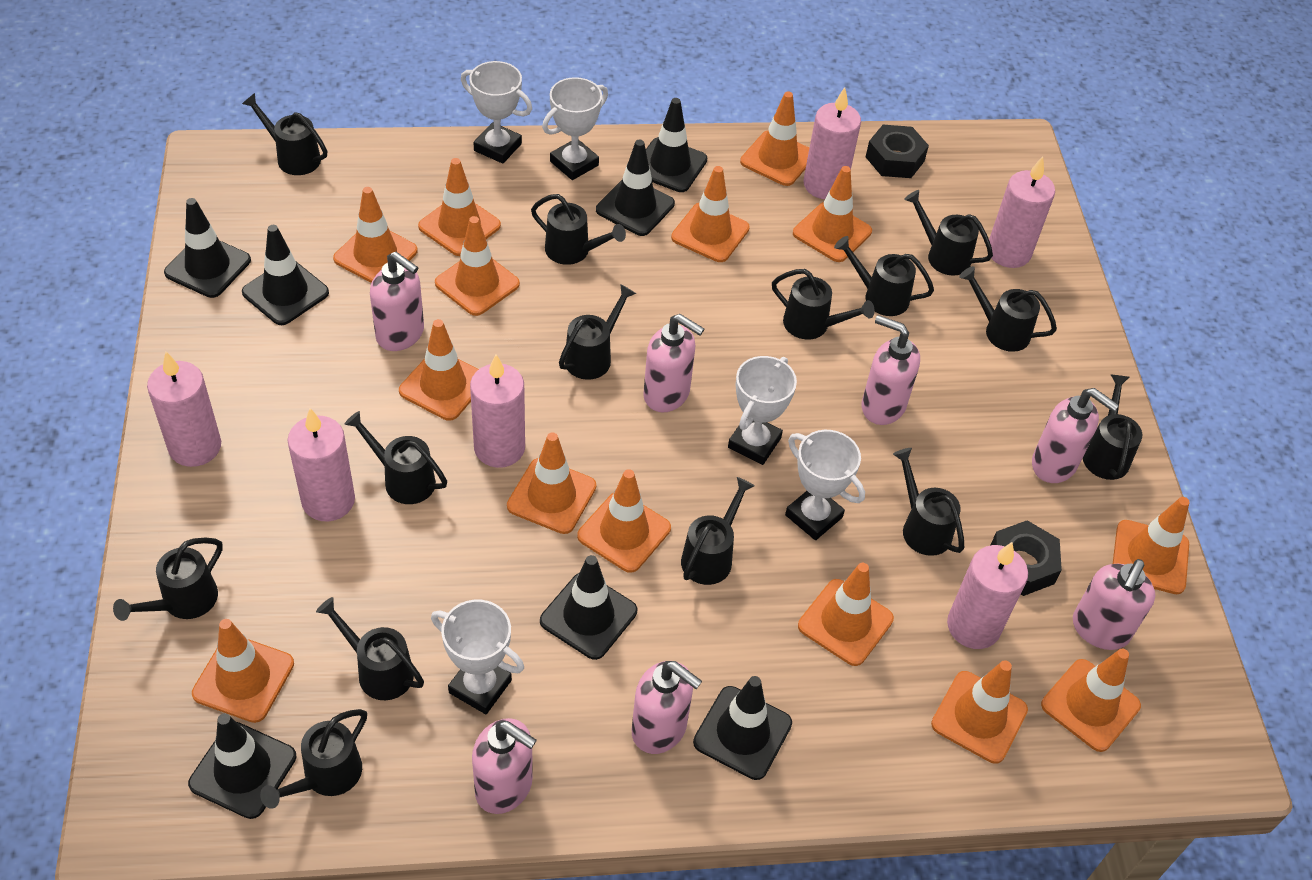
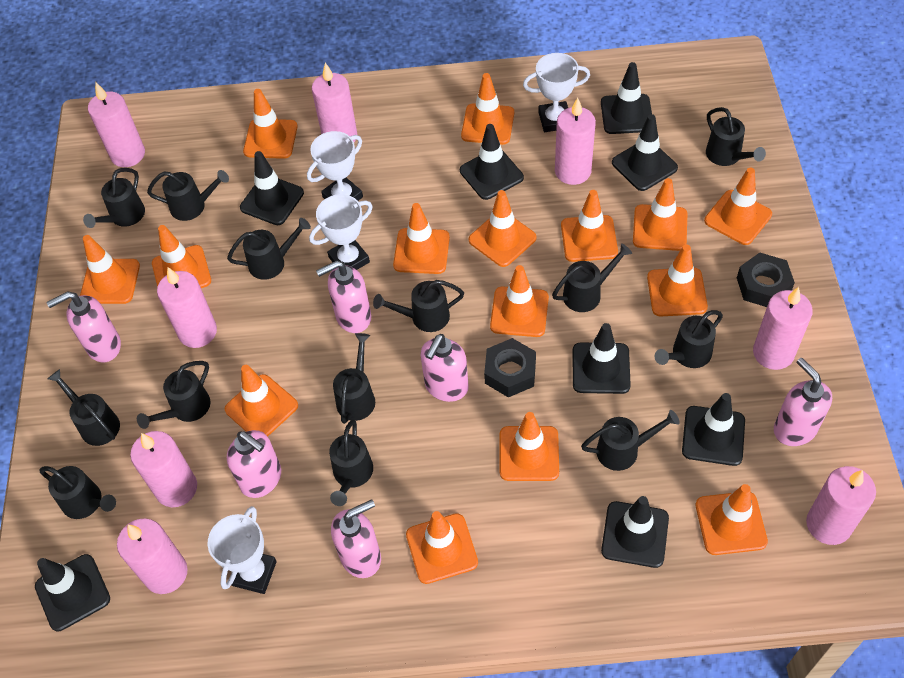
black traffic cone: 7 -> 8
black watering can: 14 -> 13
orange traffic cone: 14 -> 15
pink candle: 6 -> 8
pink soap dispenser: 7 -> 6
white trophy: 5 -> 4

